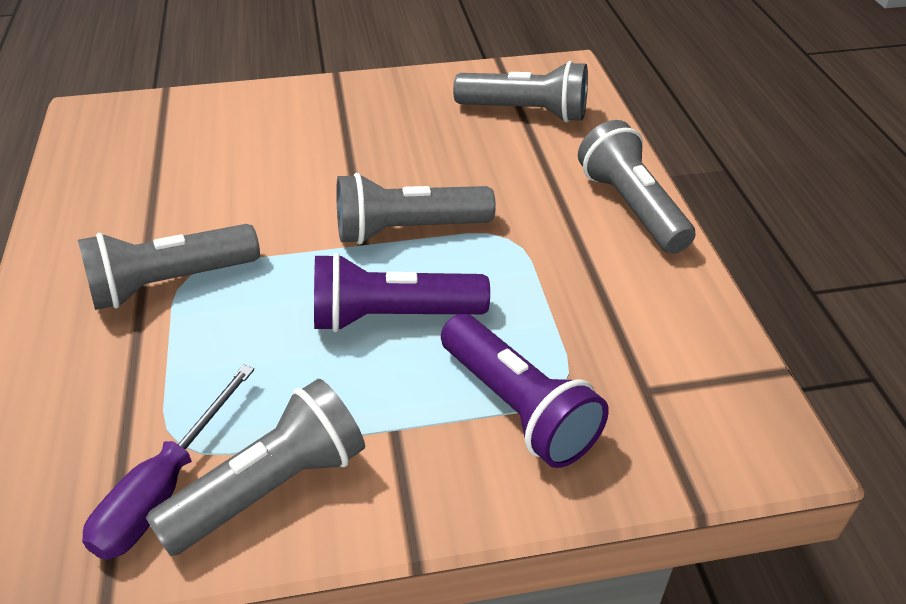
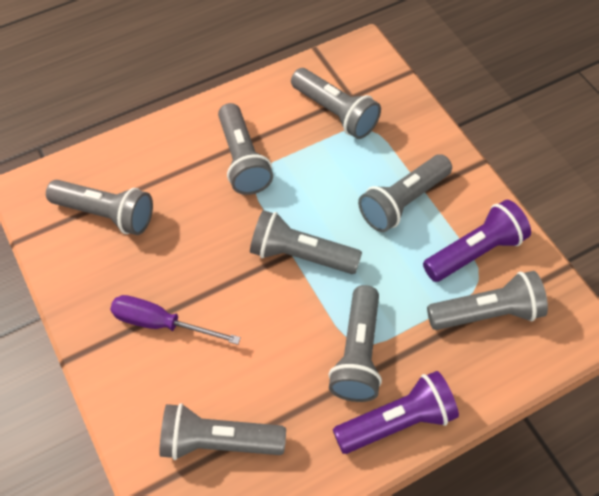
grey flashlight: 5 -> 8

